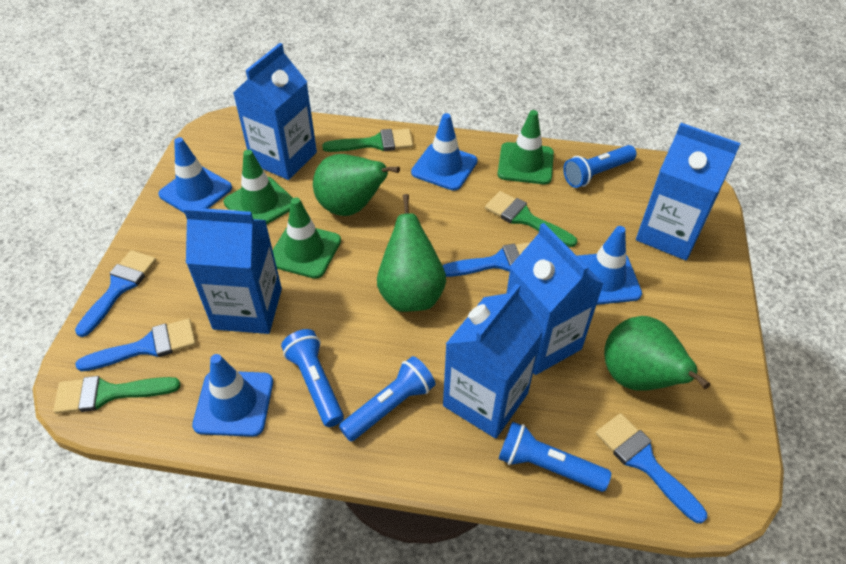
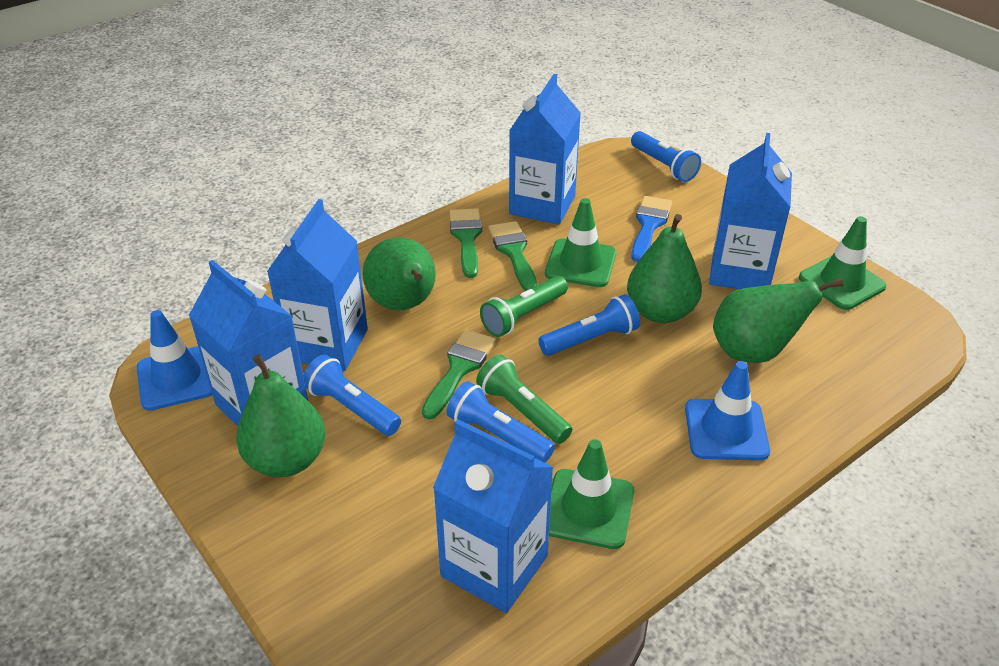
blue brush: 4 -> 1
blue traffic cone: 4 -> 2
green flashlight: 0 -> 2
green pear: 3 -> 4

